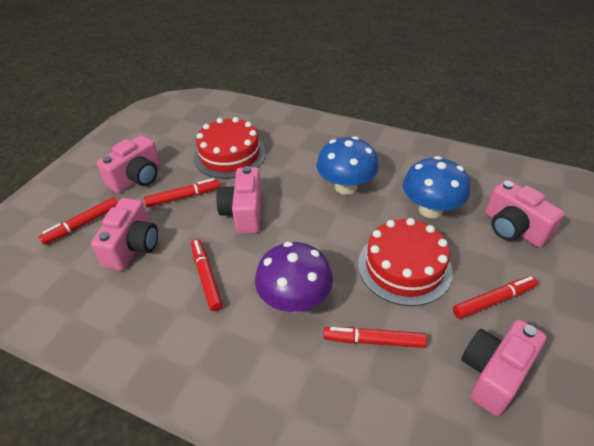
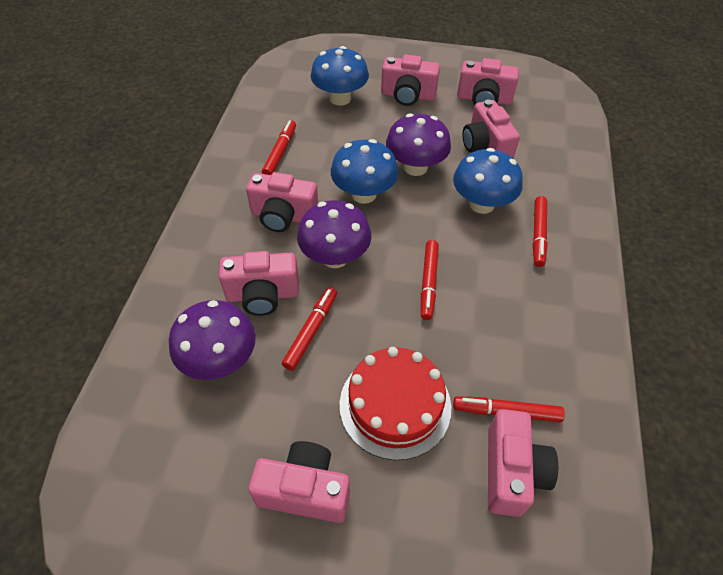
blue mushroom: 2 -> 3
pink camera: 5 -> 7
purple mushroom: 1 -> 3
red cake: 2 -> 1

